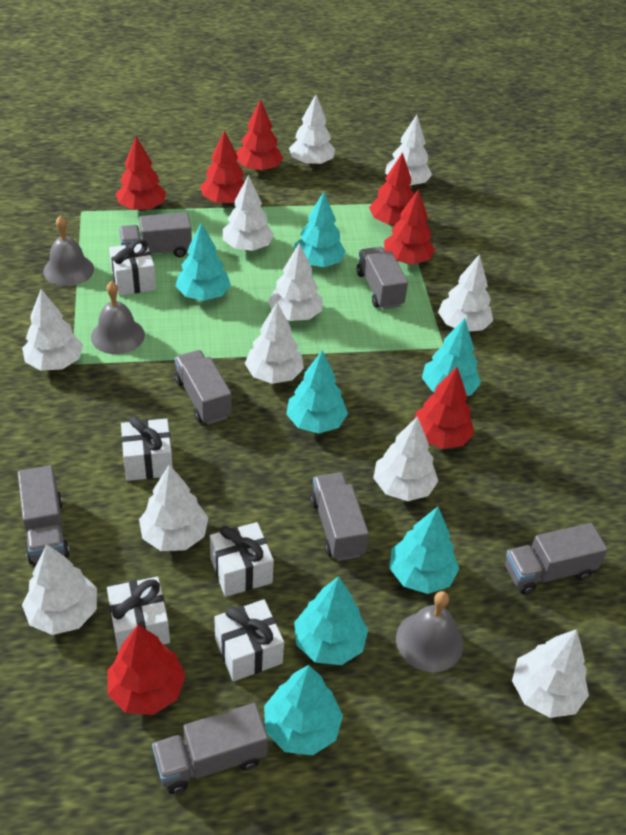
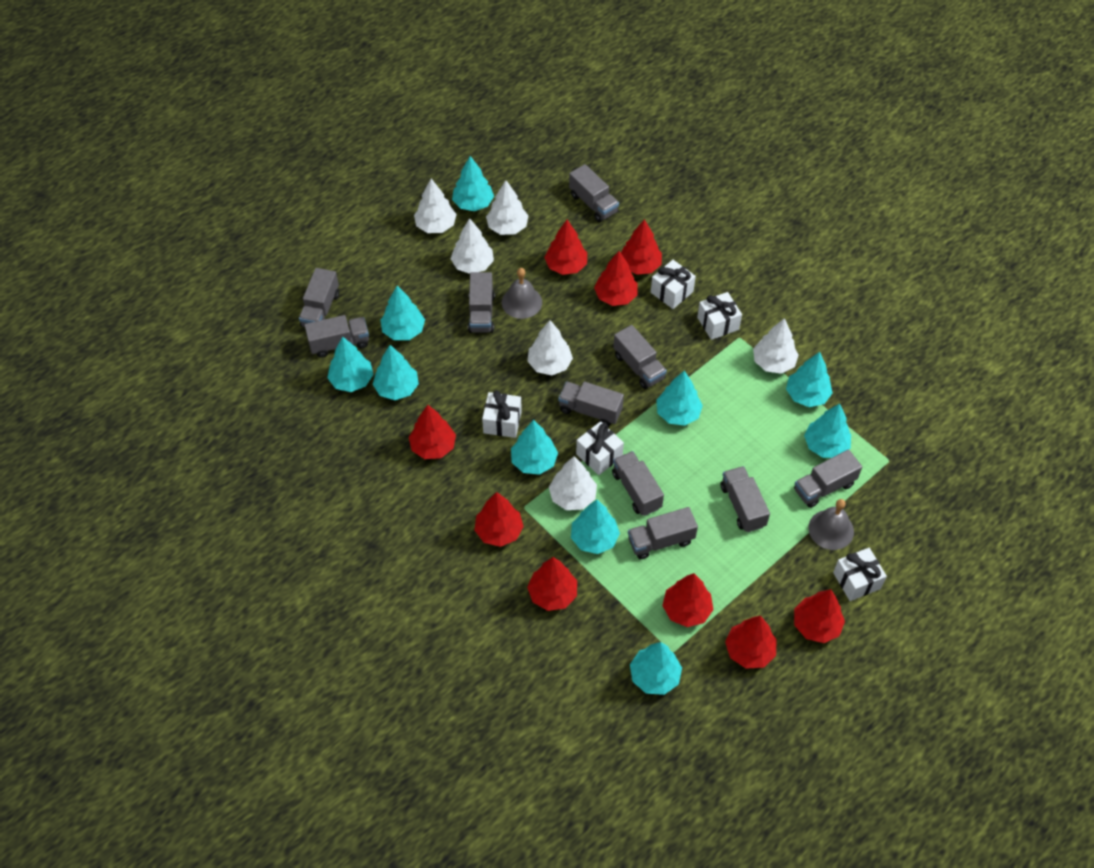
grey bell: 3 -> 2
grey truck: 7 -> 10
red tree: 7 -> 9
turquoise tree: 7 -> 10
white tree: 11 -> 6

